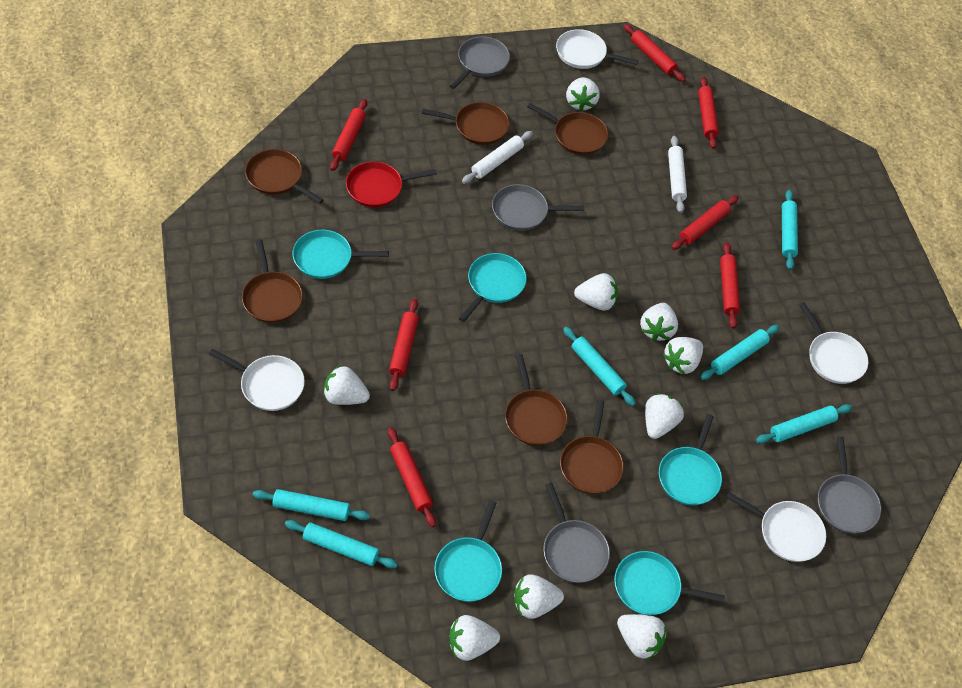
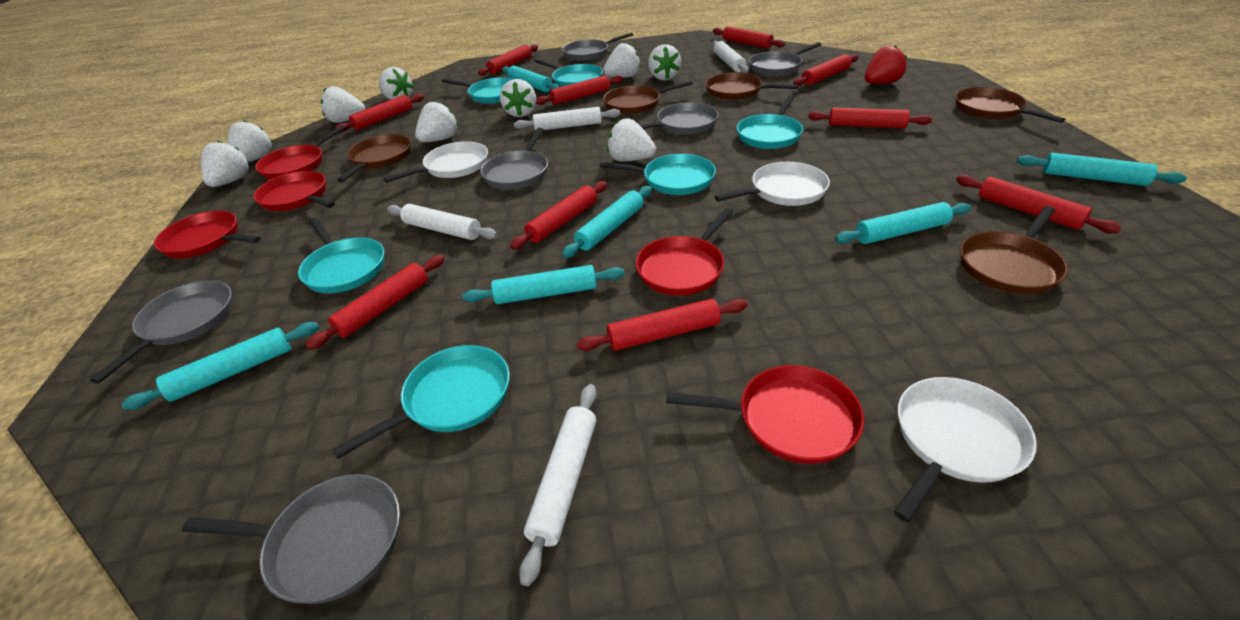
brown pan: 6 -> 5
grey pan: 4 -> 6
red pan: 1 -> 5
red rolling pin: 7 -> 10
red strawberry: 0 -> 1
turquoise pan: 5 -> 6
white pan: 4 -> 3
white rolling pin: 2 -> 4

